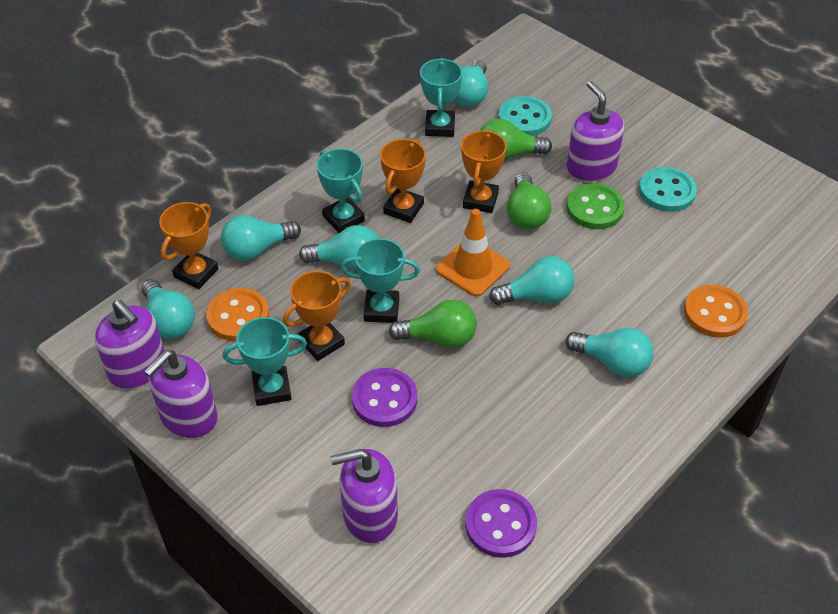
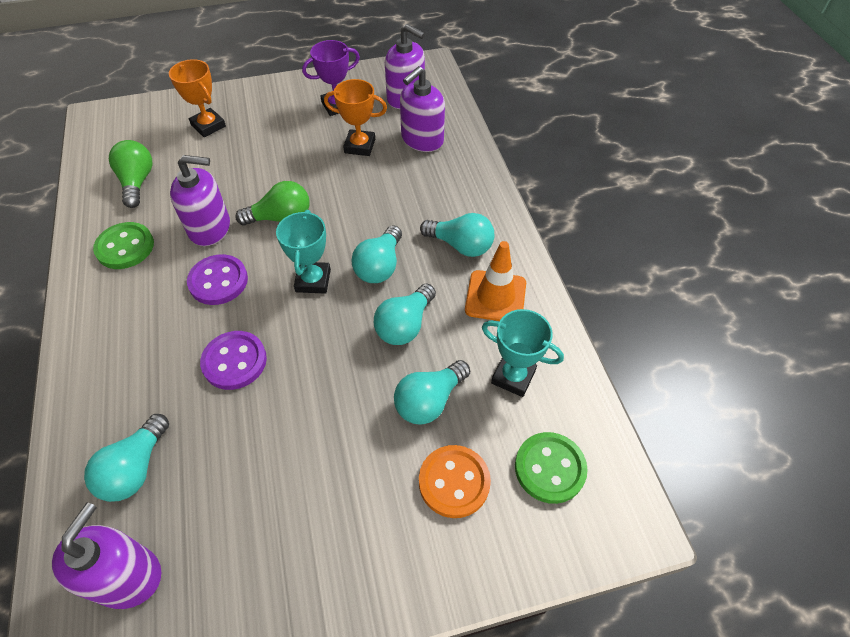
green button: 1 -> 2
green light bulb: 3 -> 2
orange button: 2 -> 1
orange trophy: 4 -> 2
purple trophy: 0 -> 1
turquoise button: 2 -> 0
turquoise light bulb: 6 -> 5
turquoise trophy: 4 -> 2

